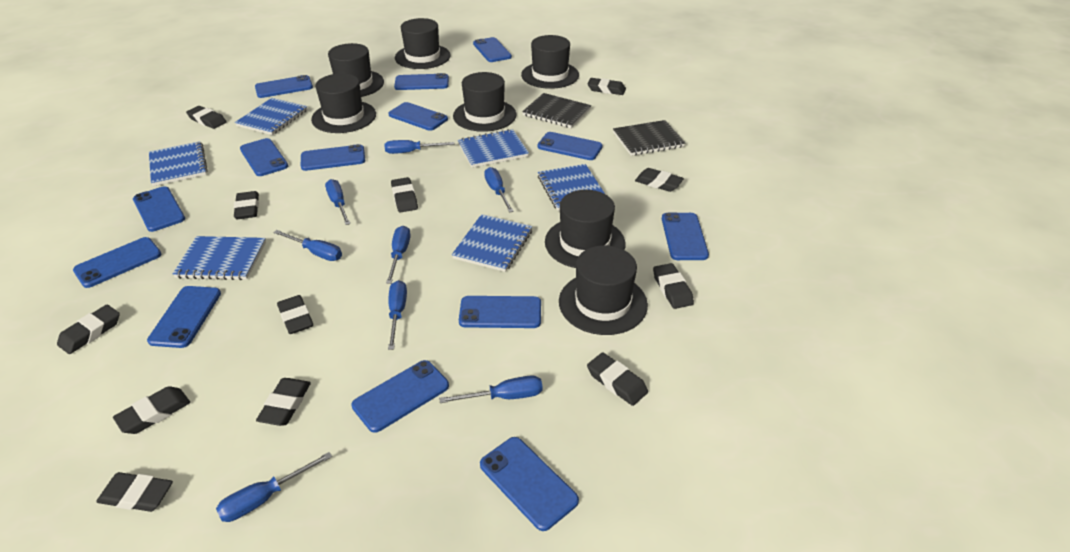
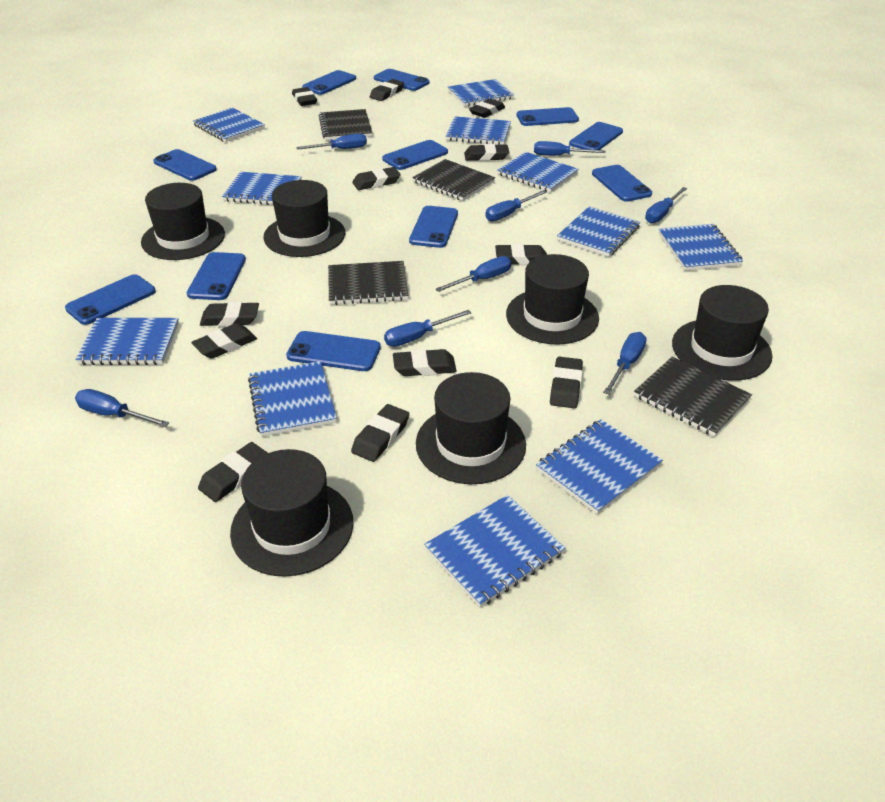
black hat: 7 -> 6
black notebook: 2 -> 4
blue notebook: 6 -> 11
blue phone: 14 -> 11

